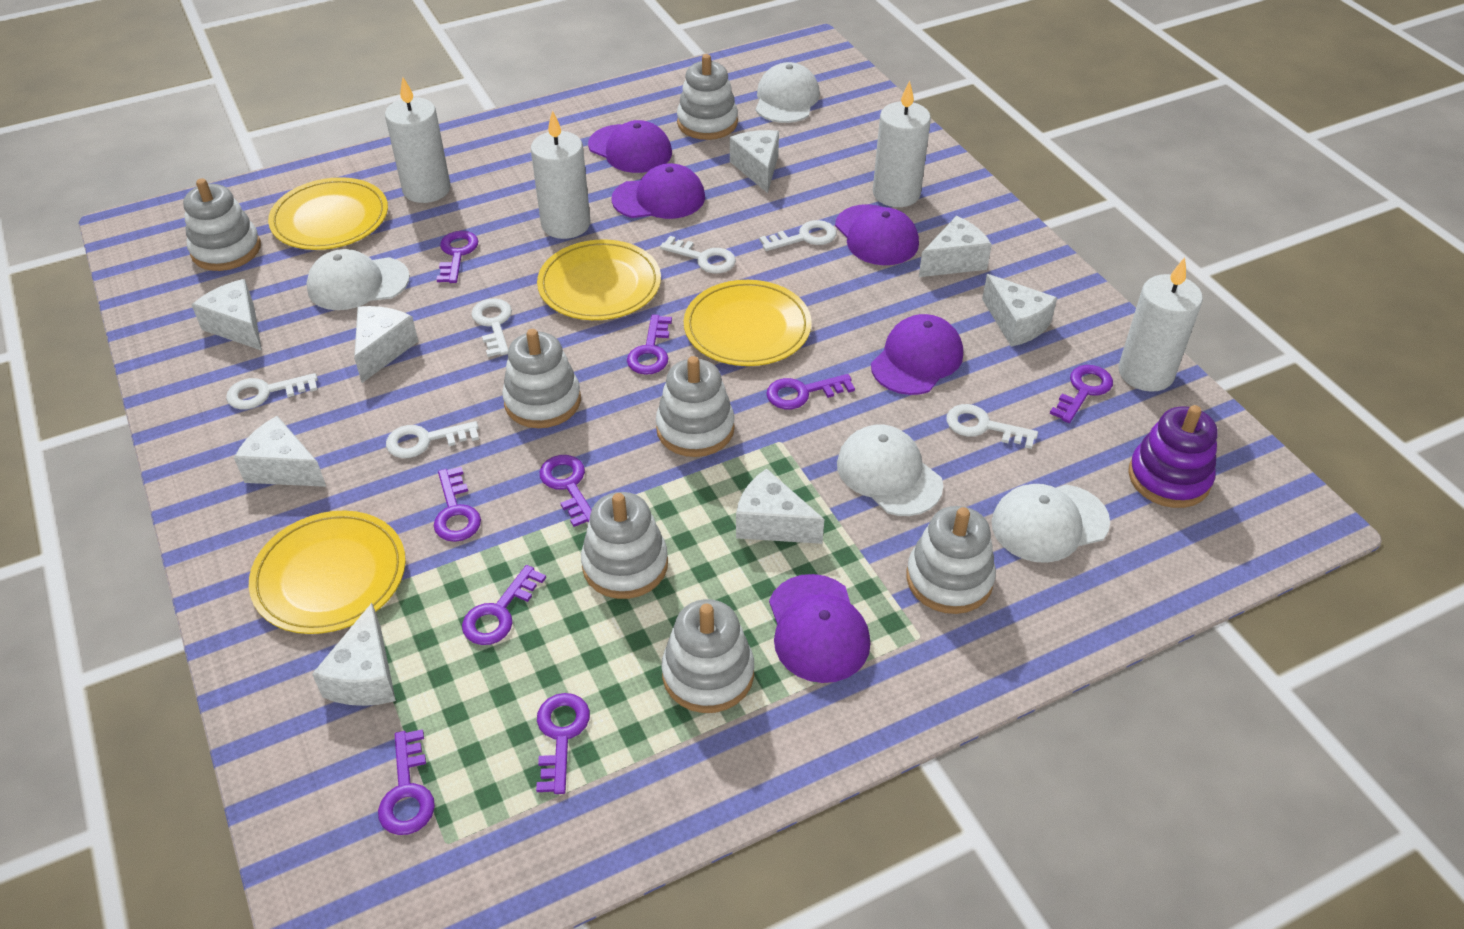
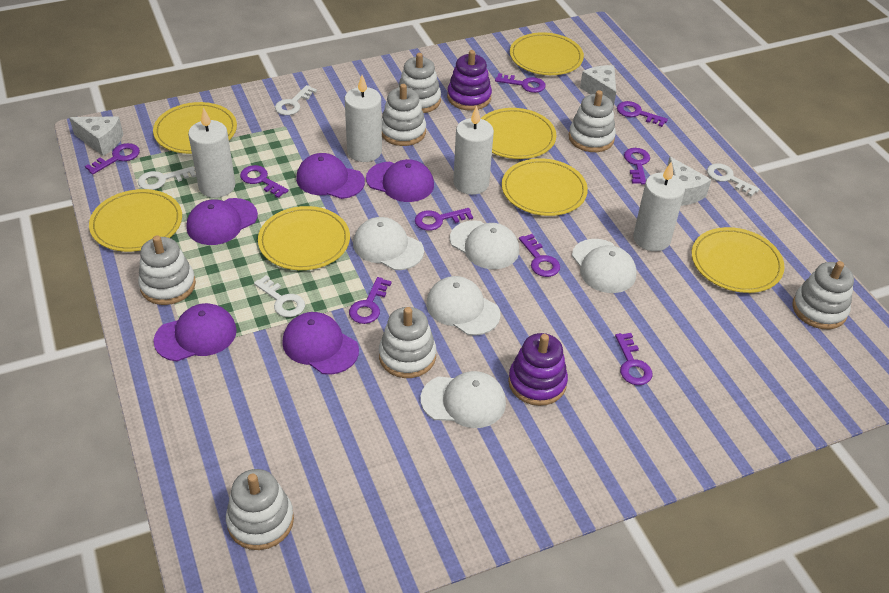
purple stacking toy: 1 -> 2
white cap: 4 -> 5
white cheese: 8 -> 3
white key: 6 -> 4
yellow plate: 4 -> 7

